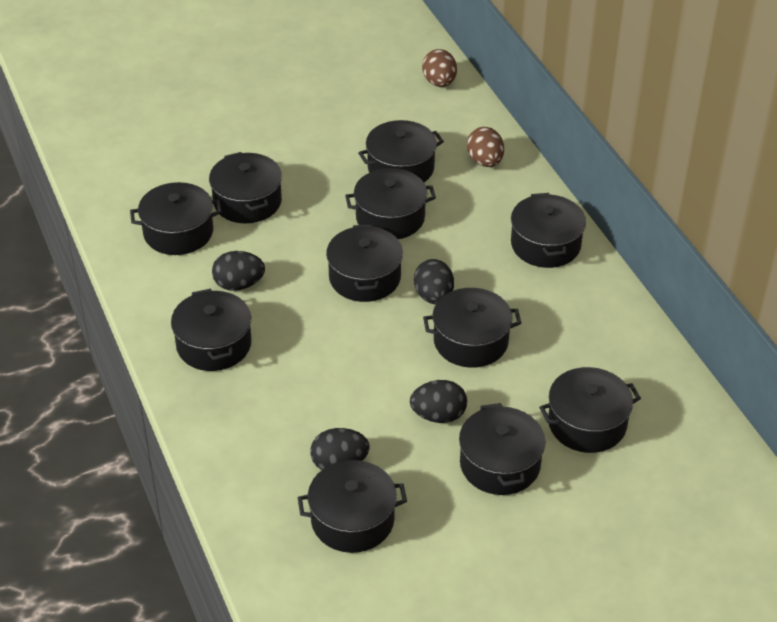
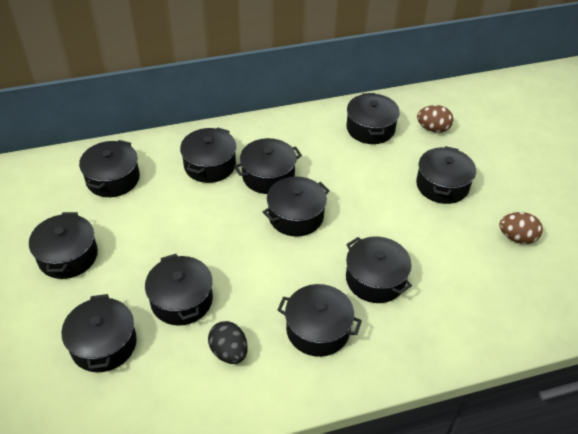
black egg: 4 -> 1

